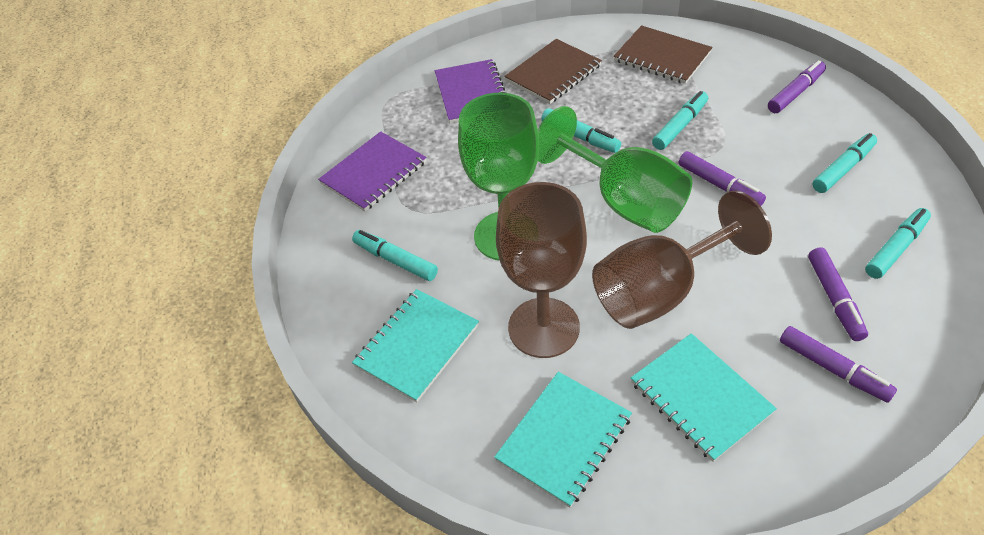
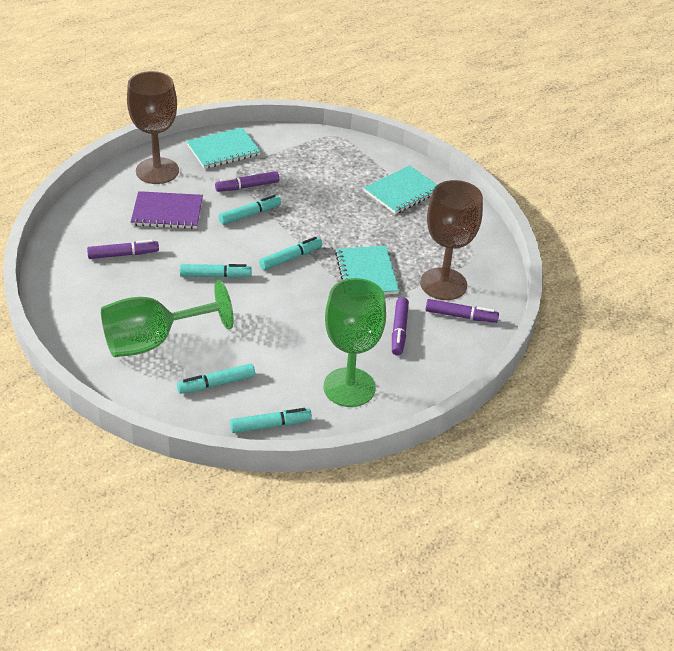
brown notebook: 2 -> 0
purple notebook: 2 -> 1

